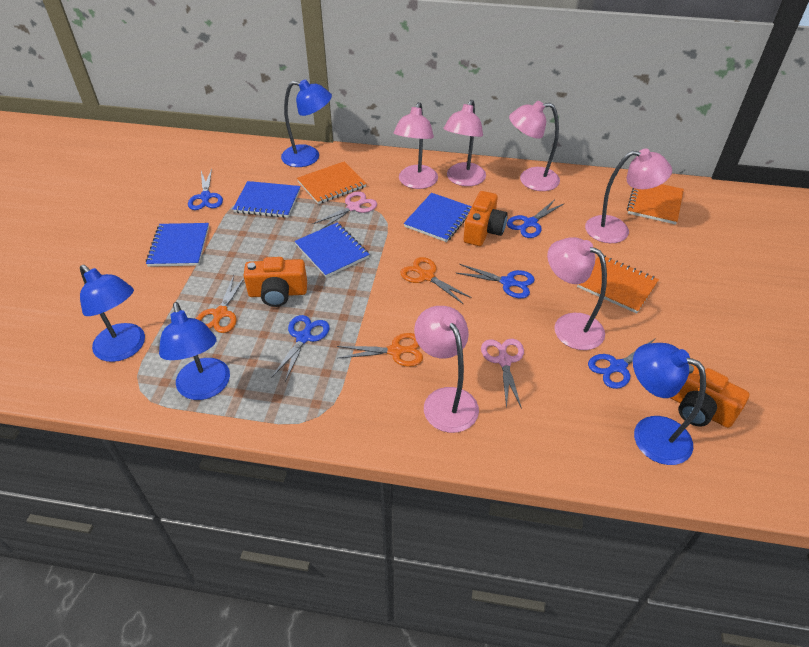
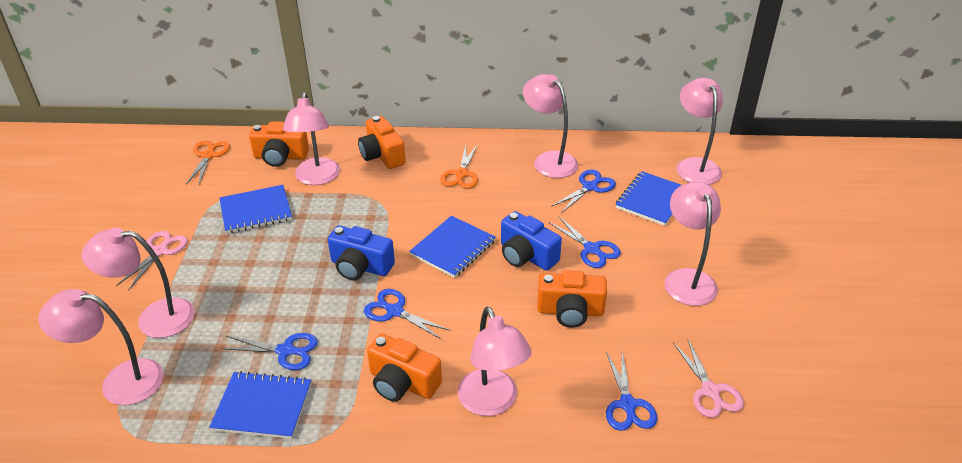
blue camera: 0 -> 2
blue lamp: 4 -> 0
orange camera: 3 -> 4
orange notebook: 3 -> 0
orange scissors: 3 -> 2
pink lamp: 6 -> 7

